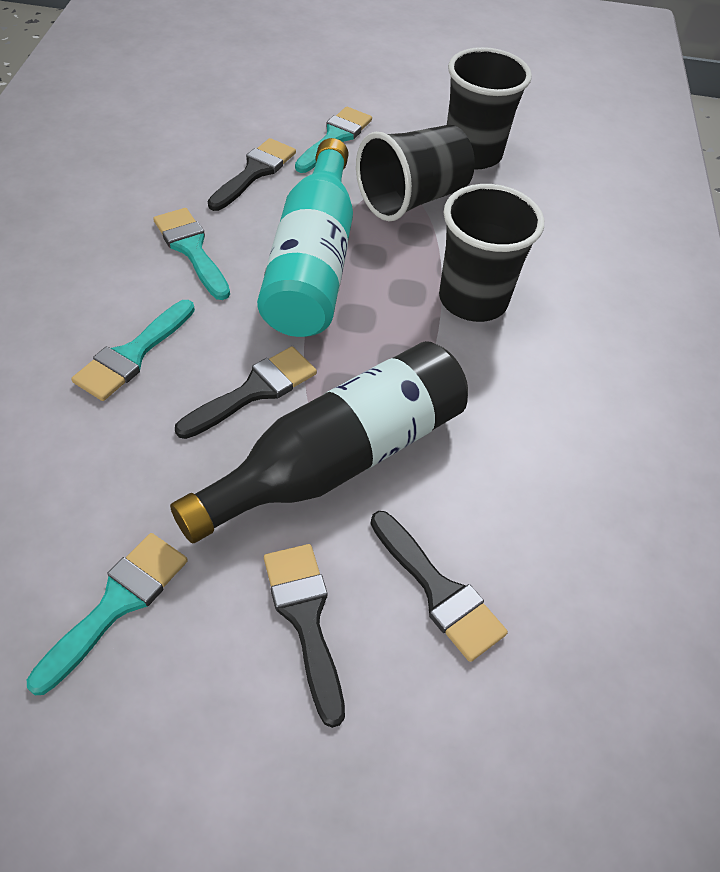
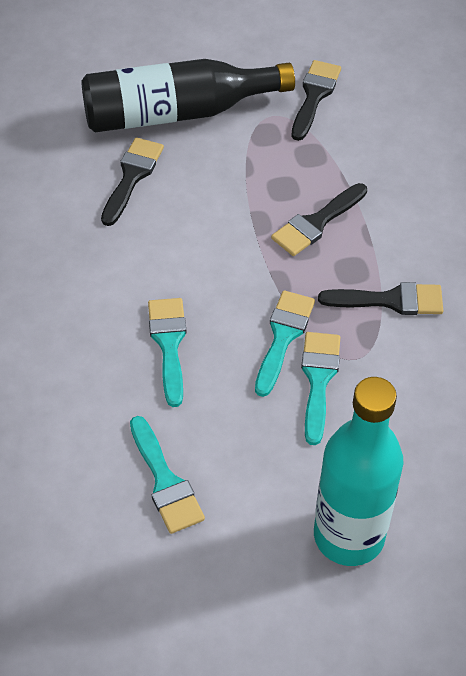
black cup: 3 -> 0

